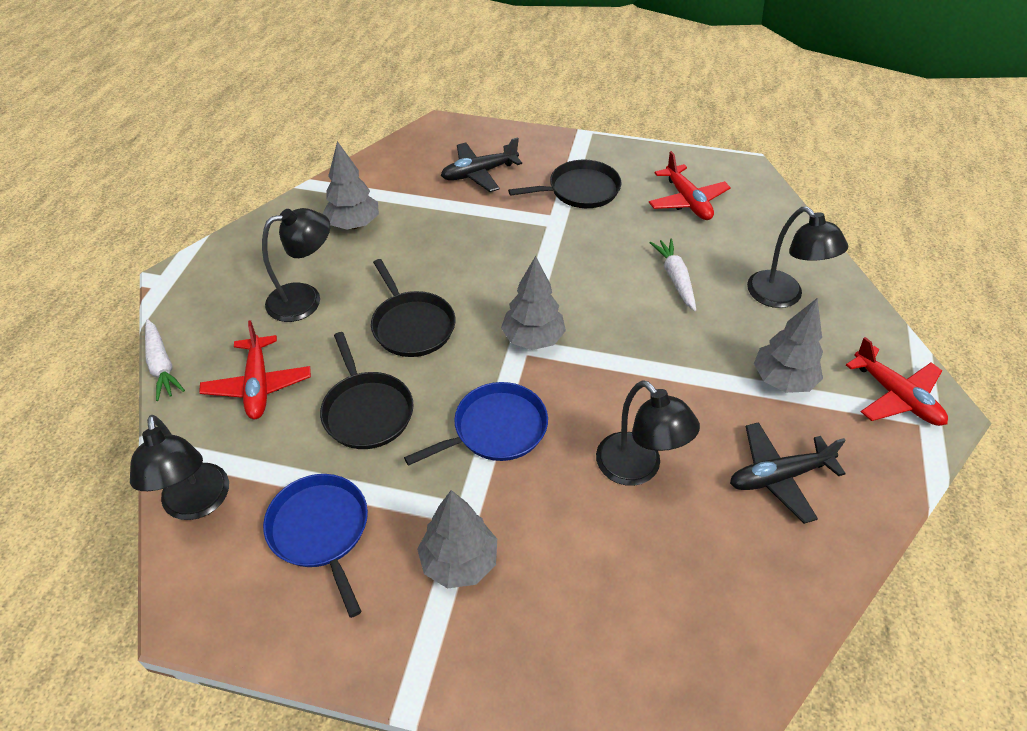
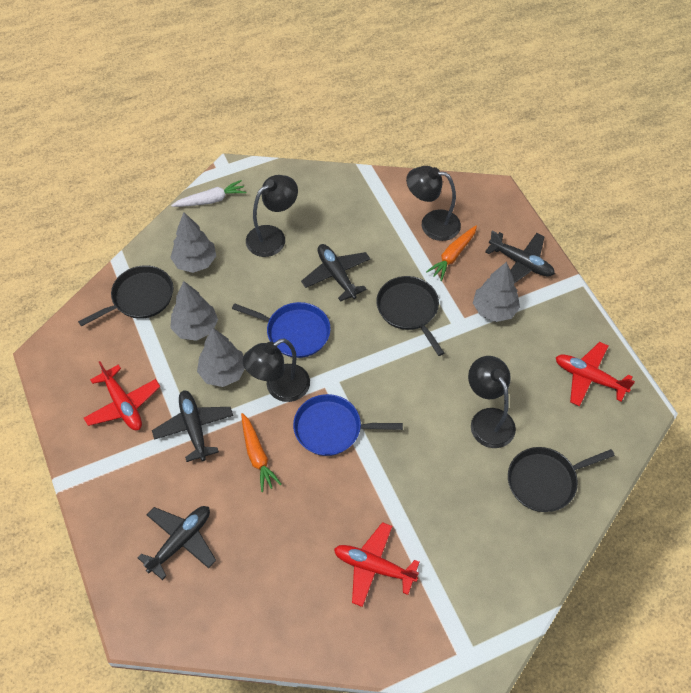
black plane: 2 -> 4
orange carrot: 0 -> 2
white carrot: 2 -> 1

